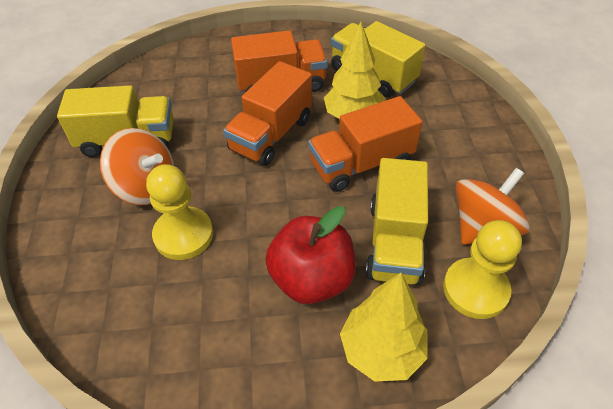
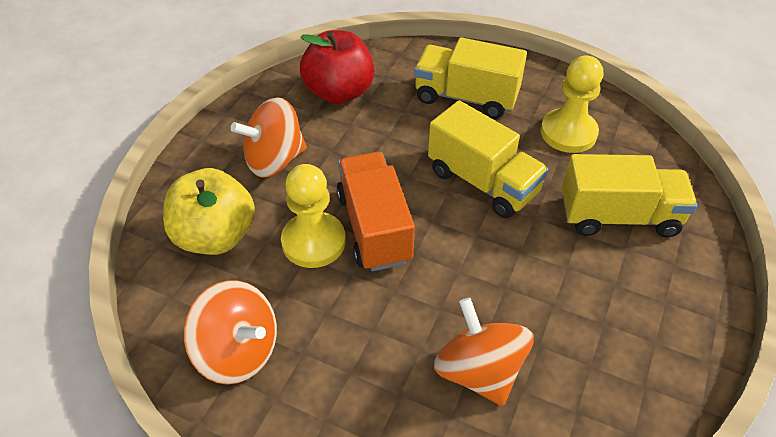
orange spinning top: 2 -> 3
orange truck: 3 -> 1
yellow apple: 0 -> 1
yellow tree: 2 -> 0

